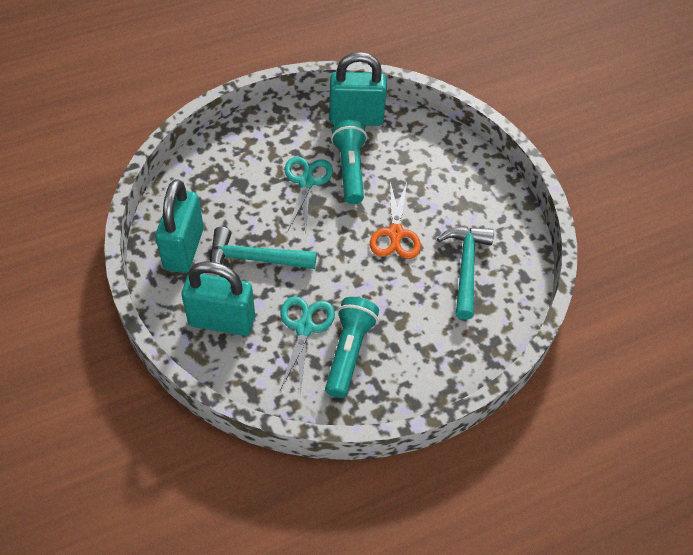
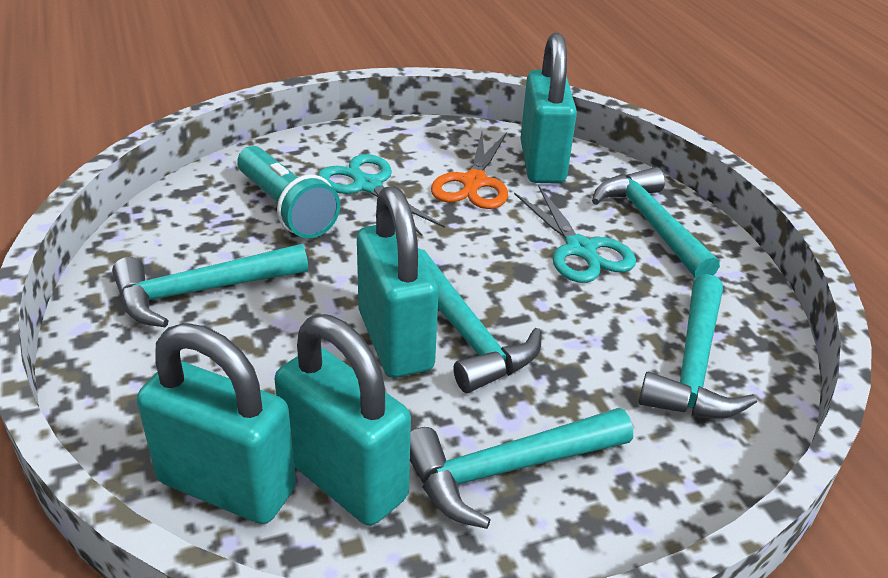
turquoise flashlight: 2 -> 1
turquoise hammer: 2 -> 5
turquoise padlock: 3 -> 4

